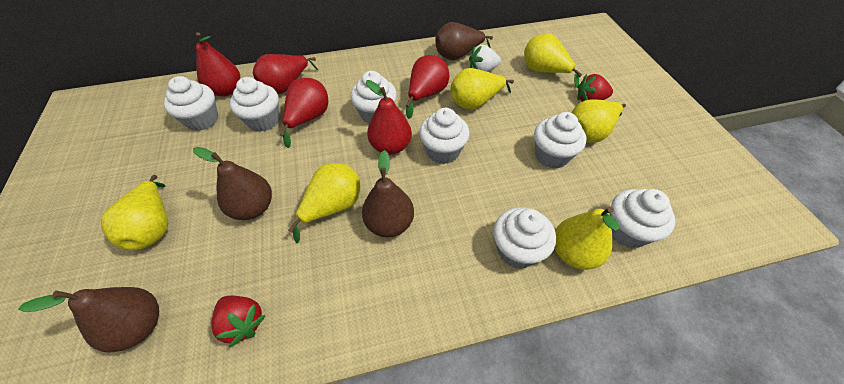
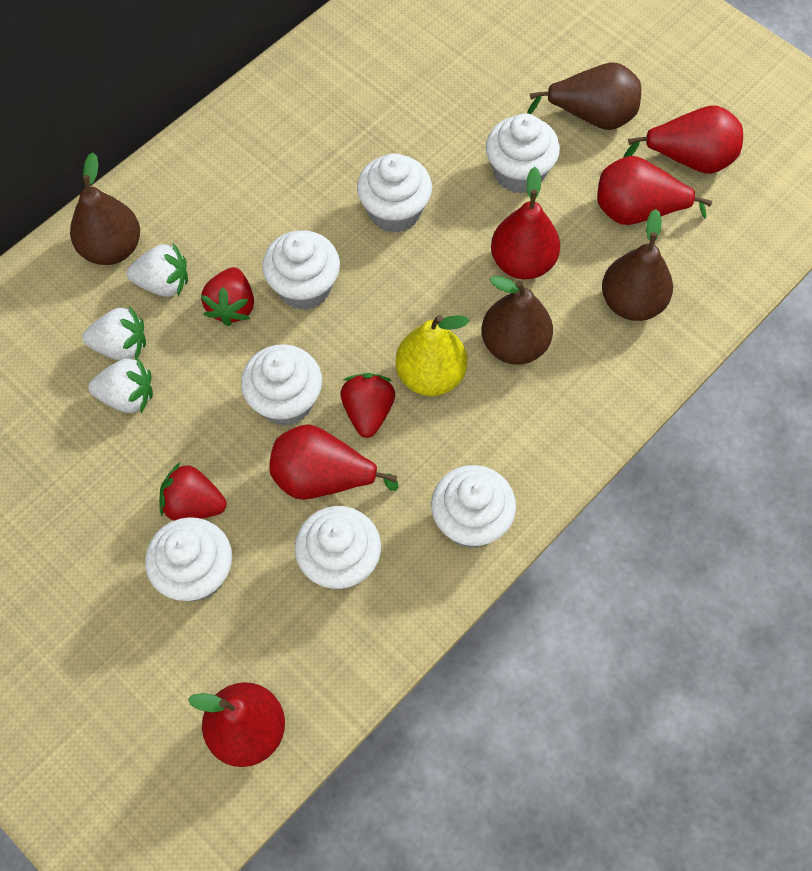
red strawberry: 2 -> 3
white strawberry: 1 -> 3
yellow pear: 6 -> 1

